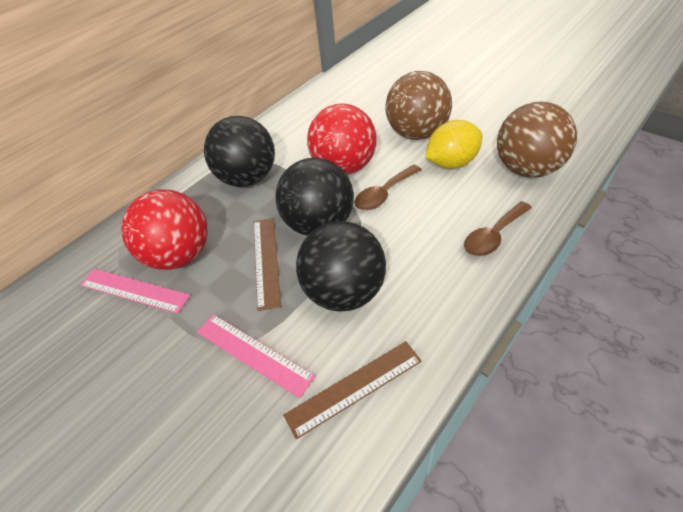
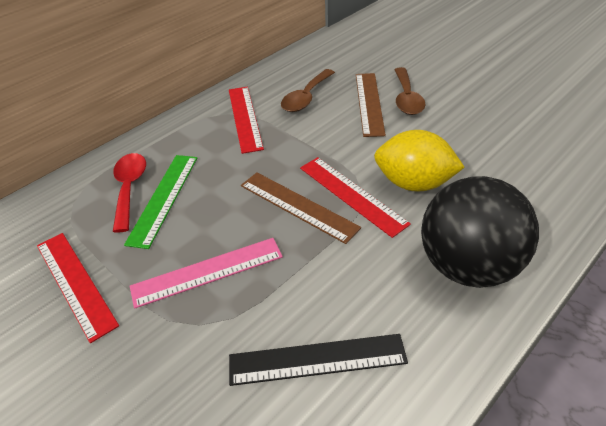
black ball: 3 -> 1
black ruler: 0 -> 1
brown ball: 2 -> 0
green ruler: 0 -> 1
pink ruler: 2 -> 1
red ball: 2 -> 0
red ruler: 0 -> 3
red spoon: 0 -> 1

